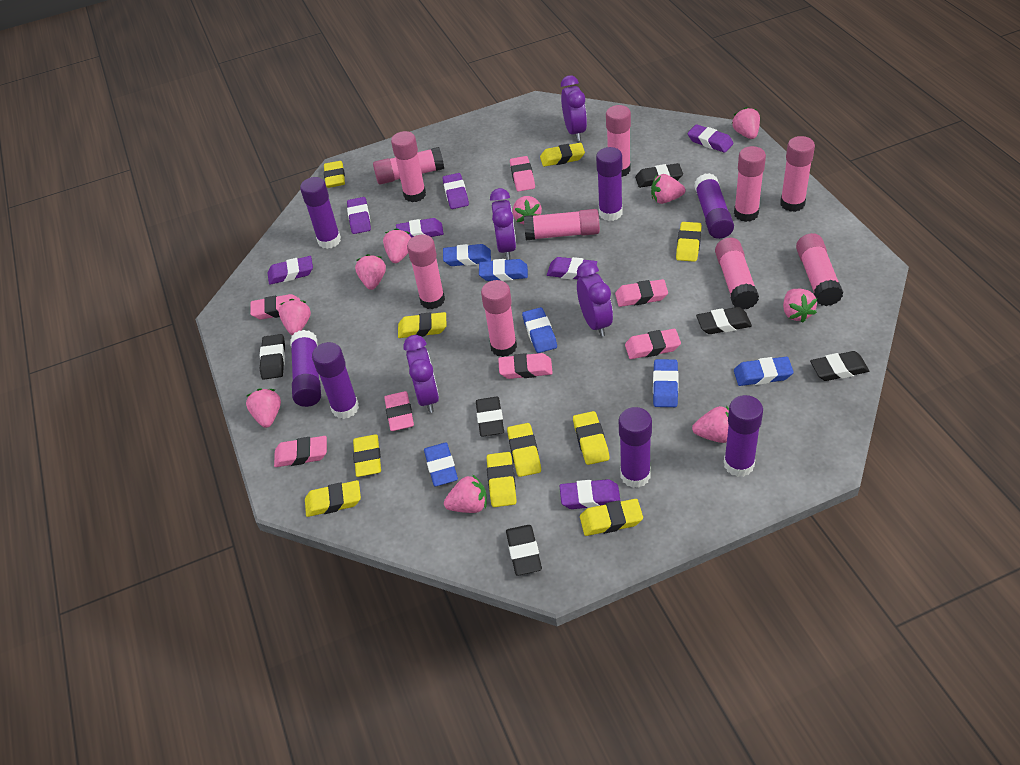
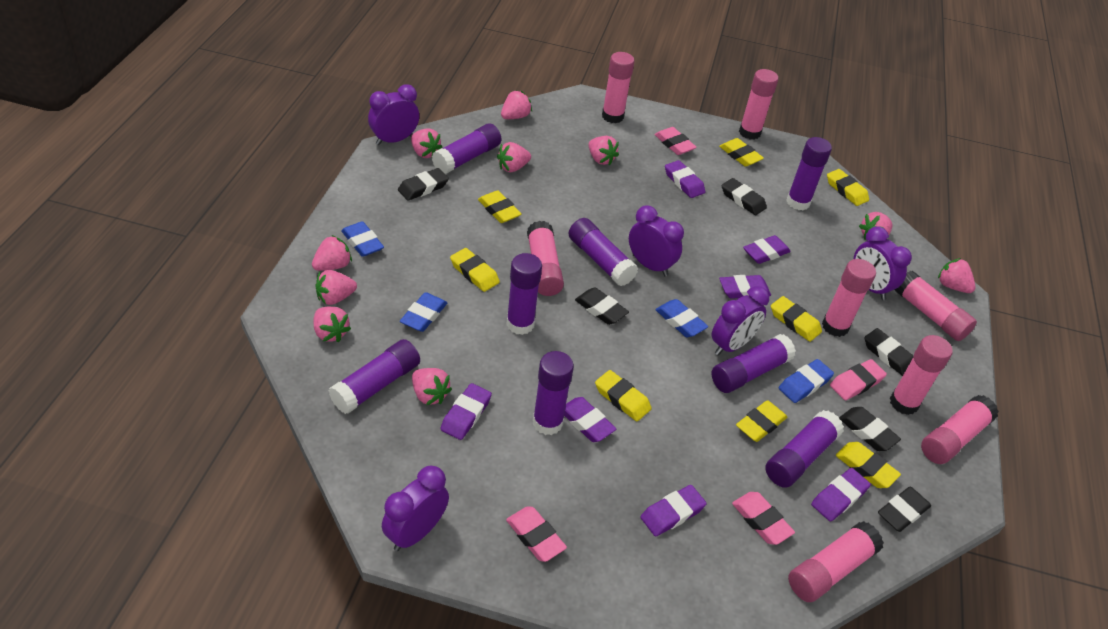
blue eraser: 6 -> 4
pink eraser: 7 -> 4
pink glue stick: 10 -> 8
purple clock: 4 -> 5
purple glue stick: 7 -> 8
yellow eraser: 10 -> 8

